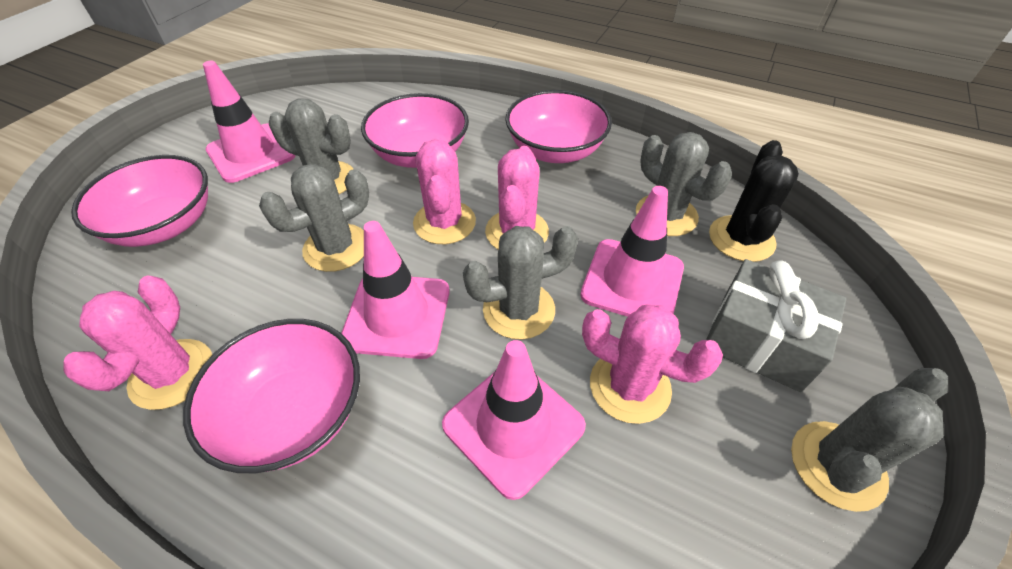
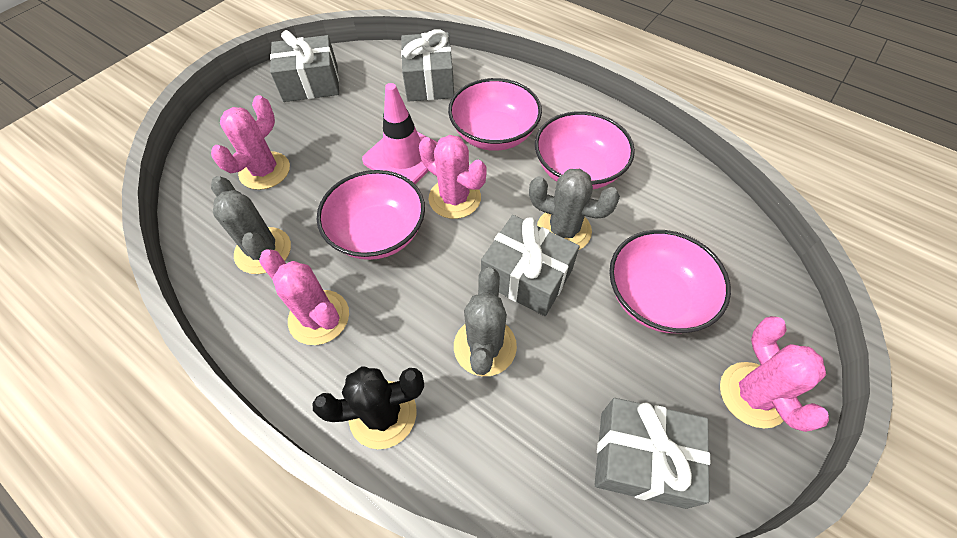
grey cactus: 5 -> 3
grey gift: 1 -> 4
pink traffic cone: 4 -> 1

